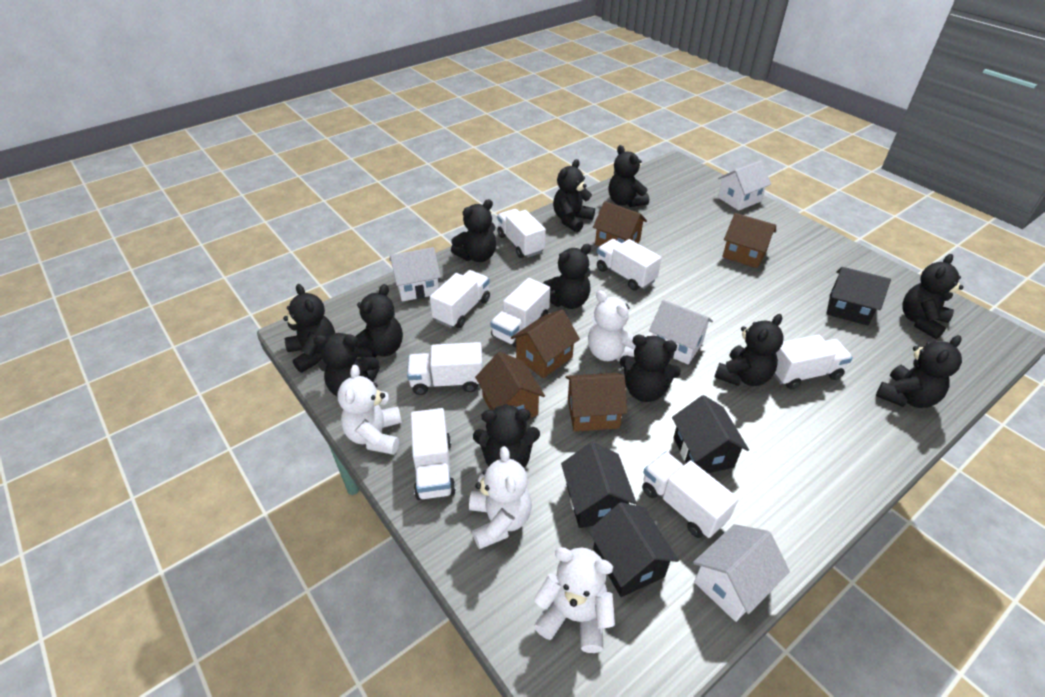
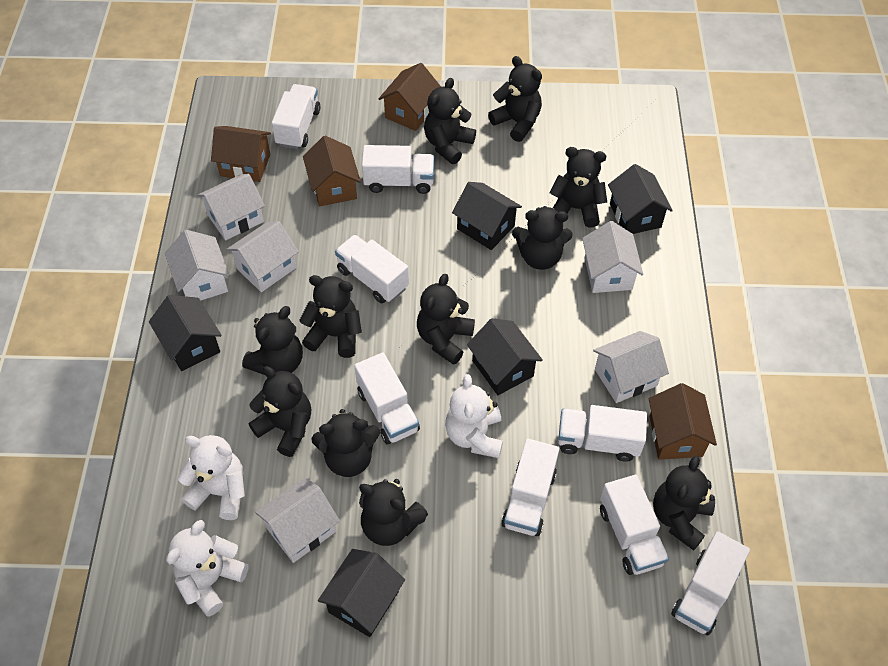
black house: 4 -> 5
black teddy bear: 12 -> 11
brown house: 5 -> 4
white house: 4 -> 6
white teddy bear: 4 -> 3

